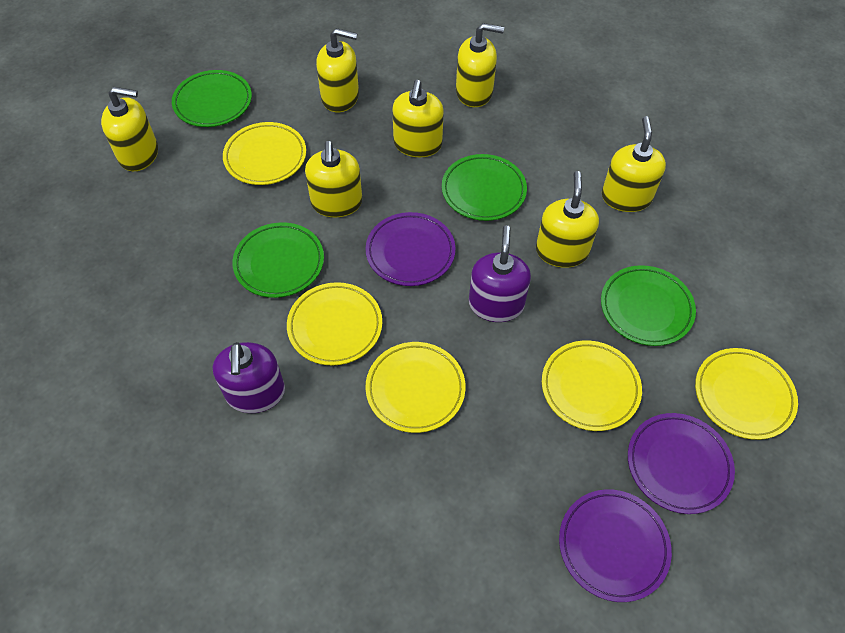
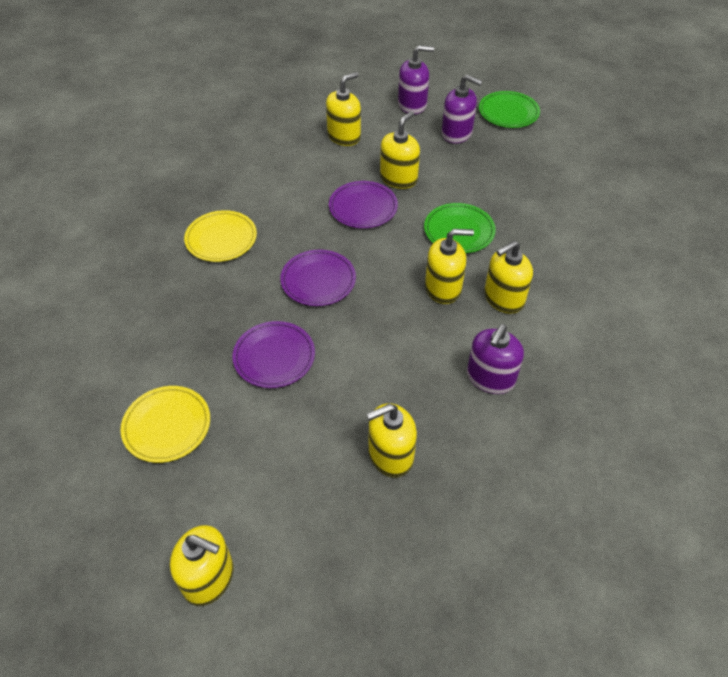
green plate: 4 -> 2
purple soap dispenser: 2 -> 3
yellow plate: 5 -> 2
yellow soap dispenser: 7 -> 6

